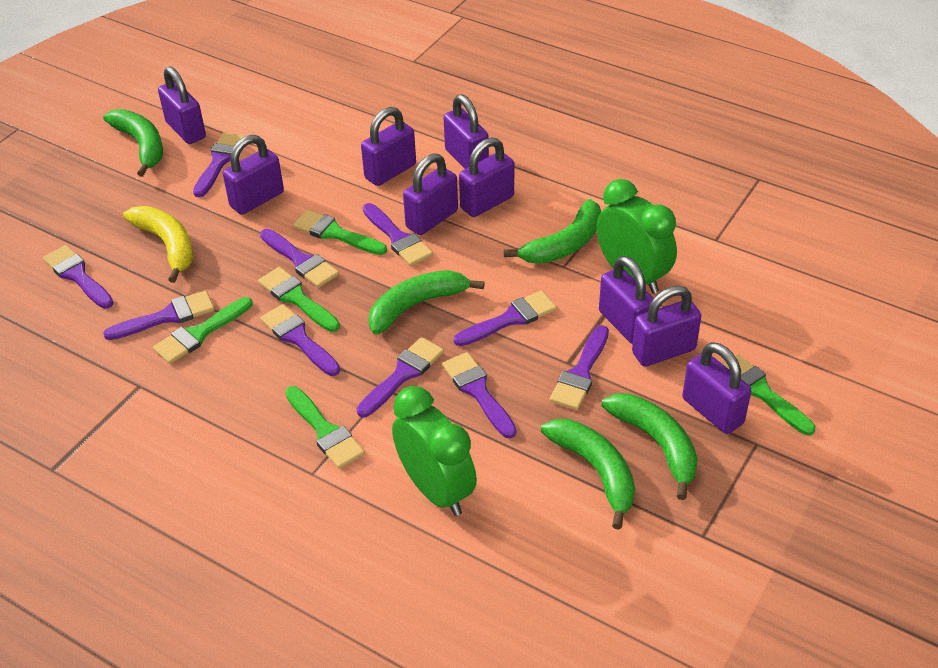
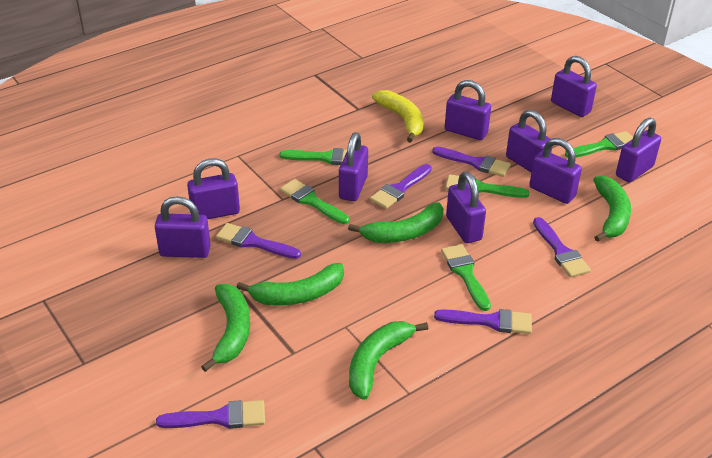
green clock: 2 -> 0
purple brush: 10 -> 6

